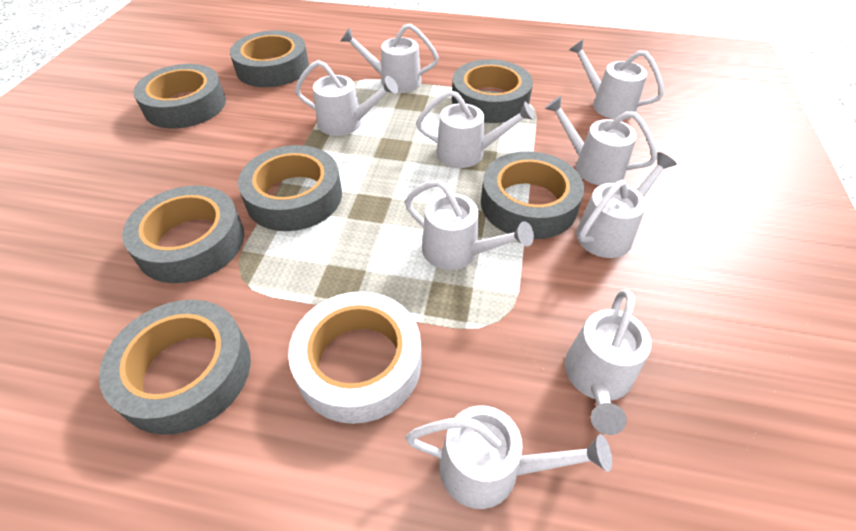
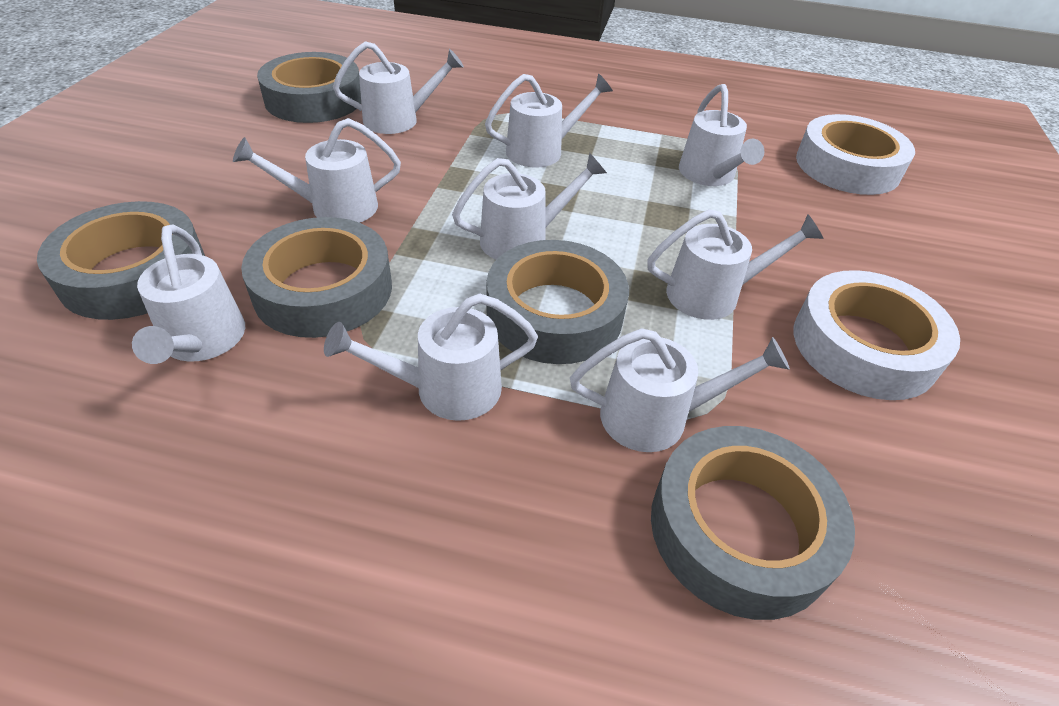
grey tape: 7 -> 5
white tape: 1 -> 2

